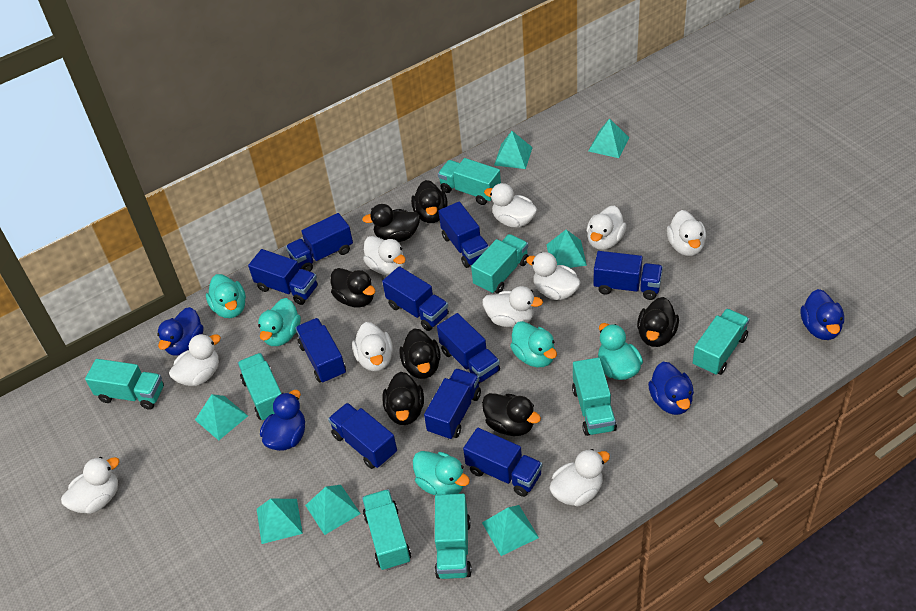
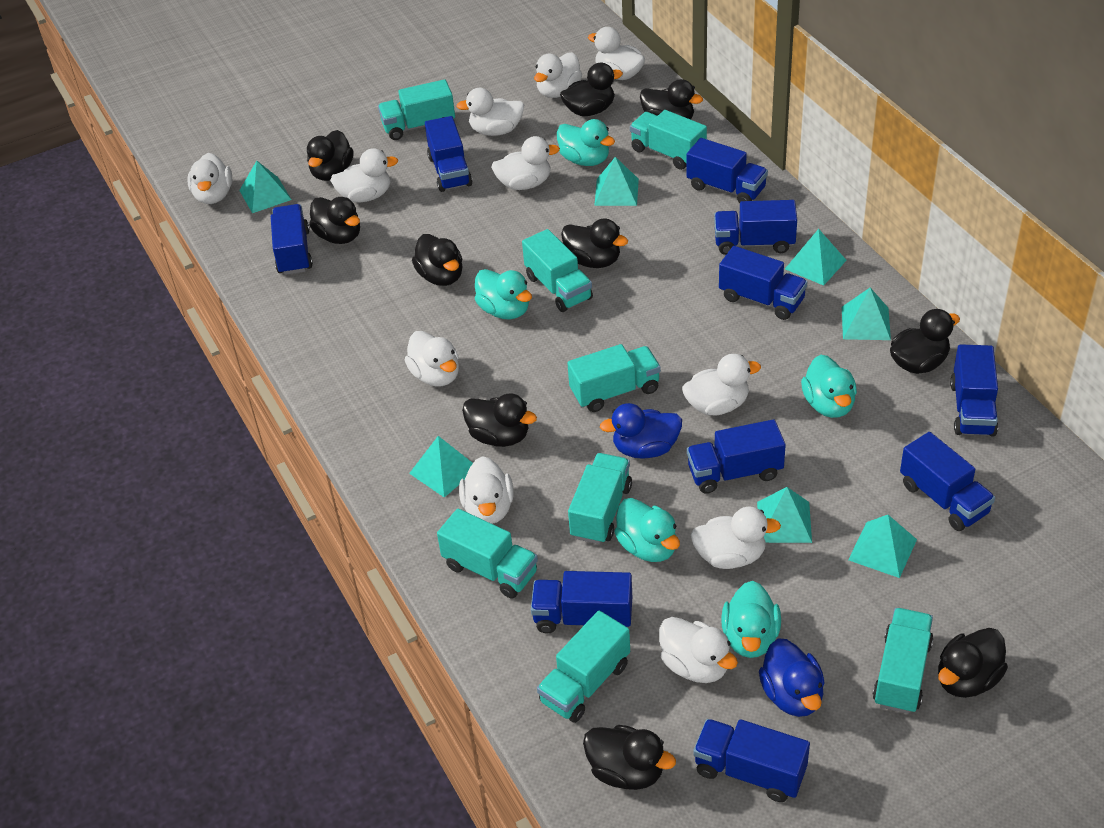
black duck: 7 -> 10
blue duck: 4 -> 2
white duck: 10 -> 11

